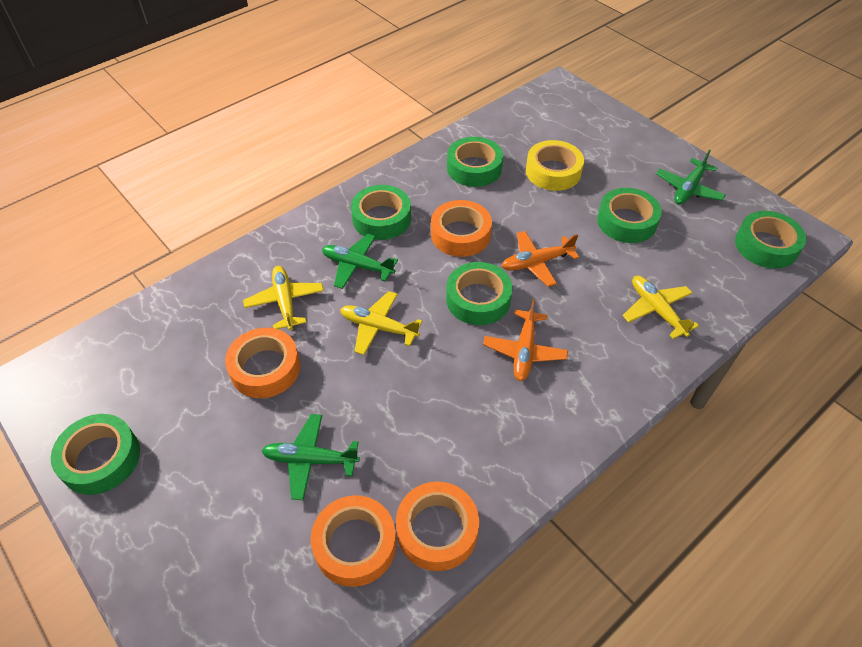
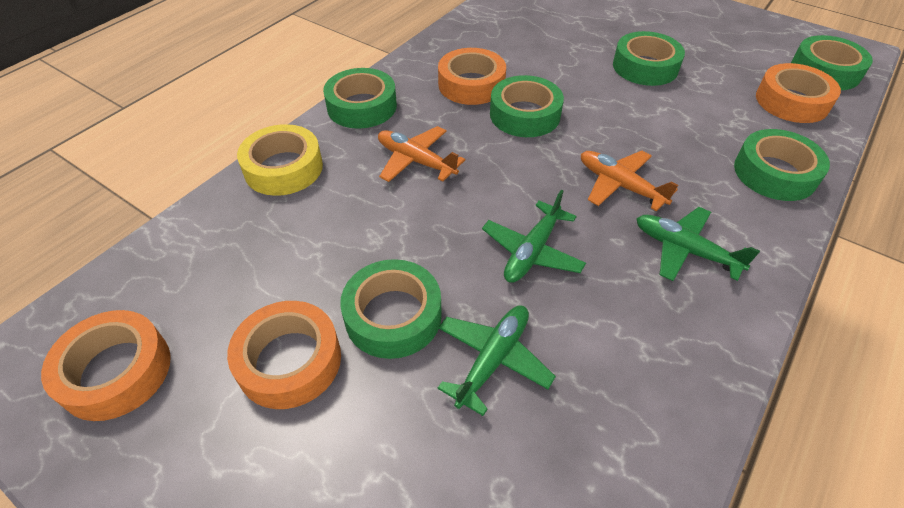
yellow plane: 3 -> 0

